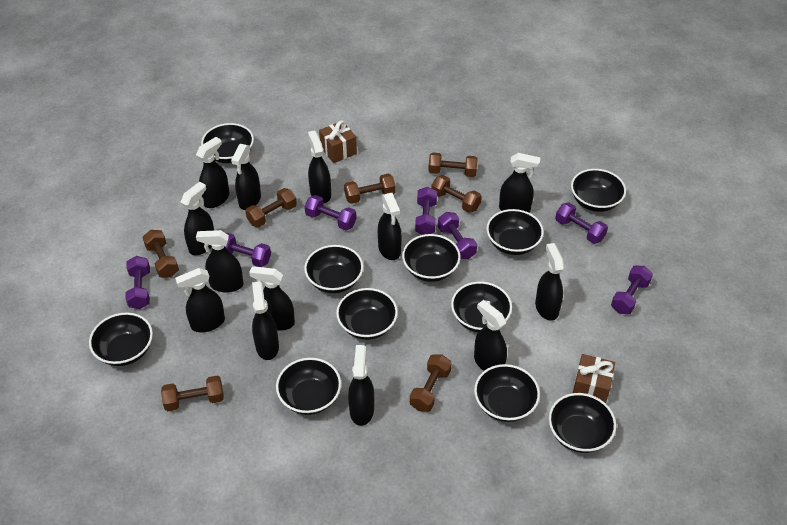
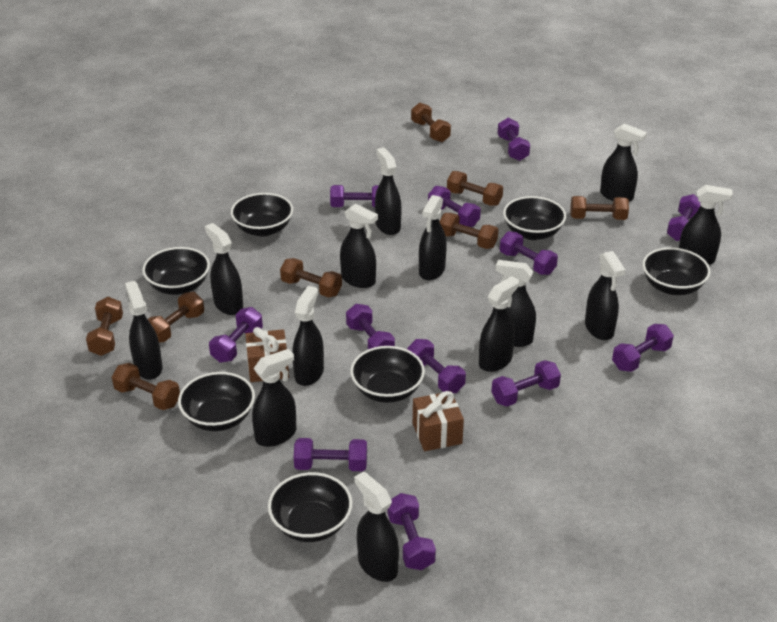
black bowl: 11 -> 7
brown dumbbell: 7 -> 8
purple dumbbell: 7 -> 12

